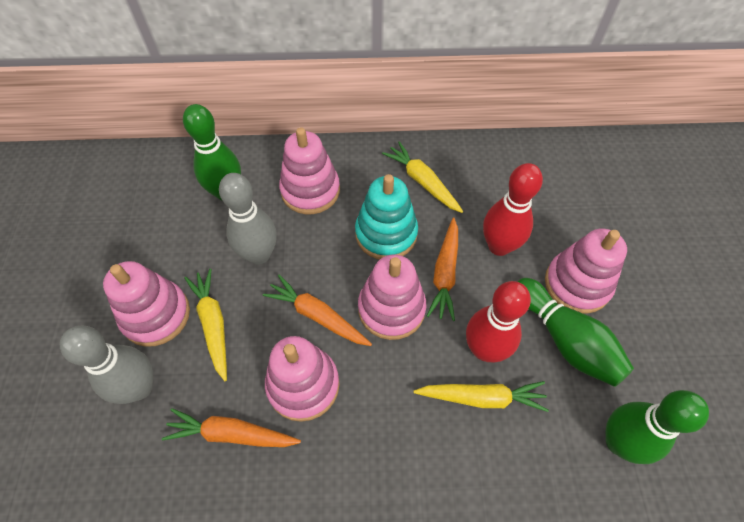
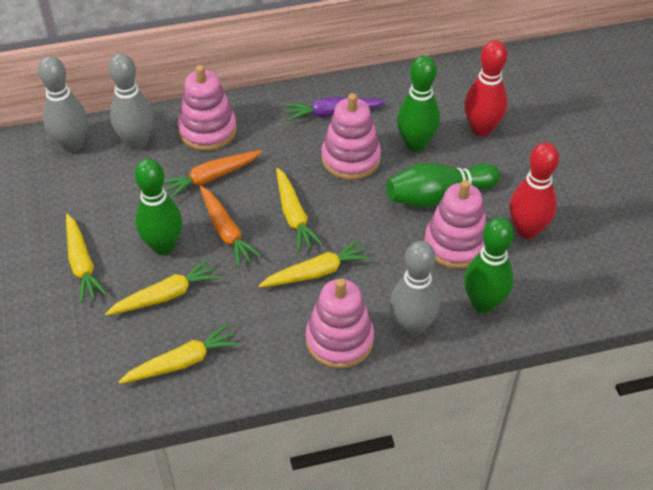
green bowling pin: 3 -> 4
grey bowling pin: 2 -> 3
orange carrot: 3 -> 2
pink stacking toy: 5 -> 4
purple carrot: 0 -> 1
turquoise stacking toy: 1 -> 0
yellow carrot: 3 -> 5

